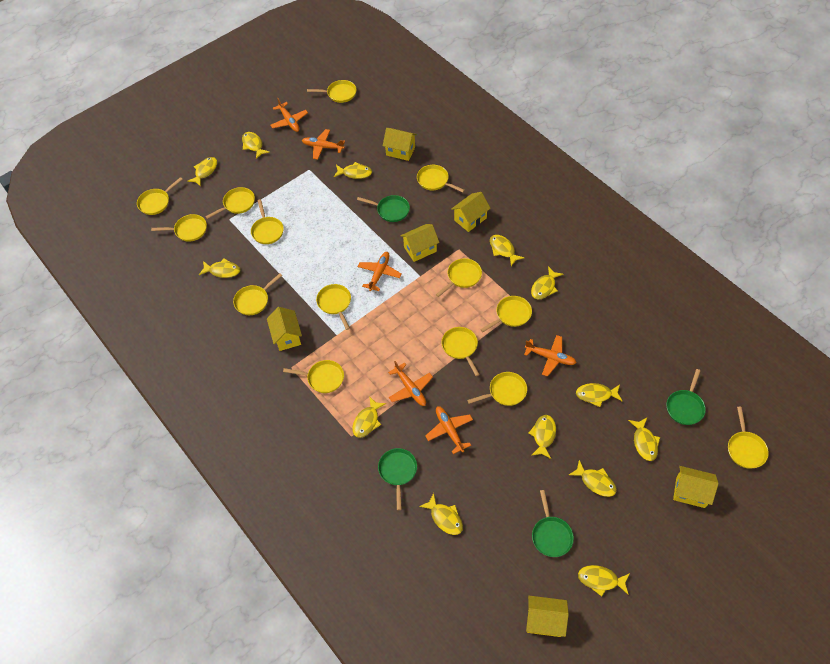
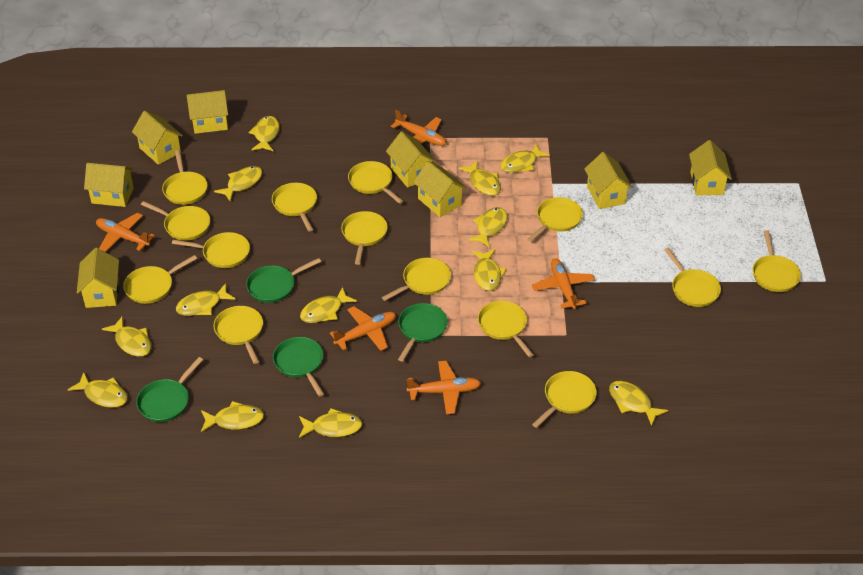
orange plane: 6 -> 5
yellow house: 6 -> 8

